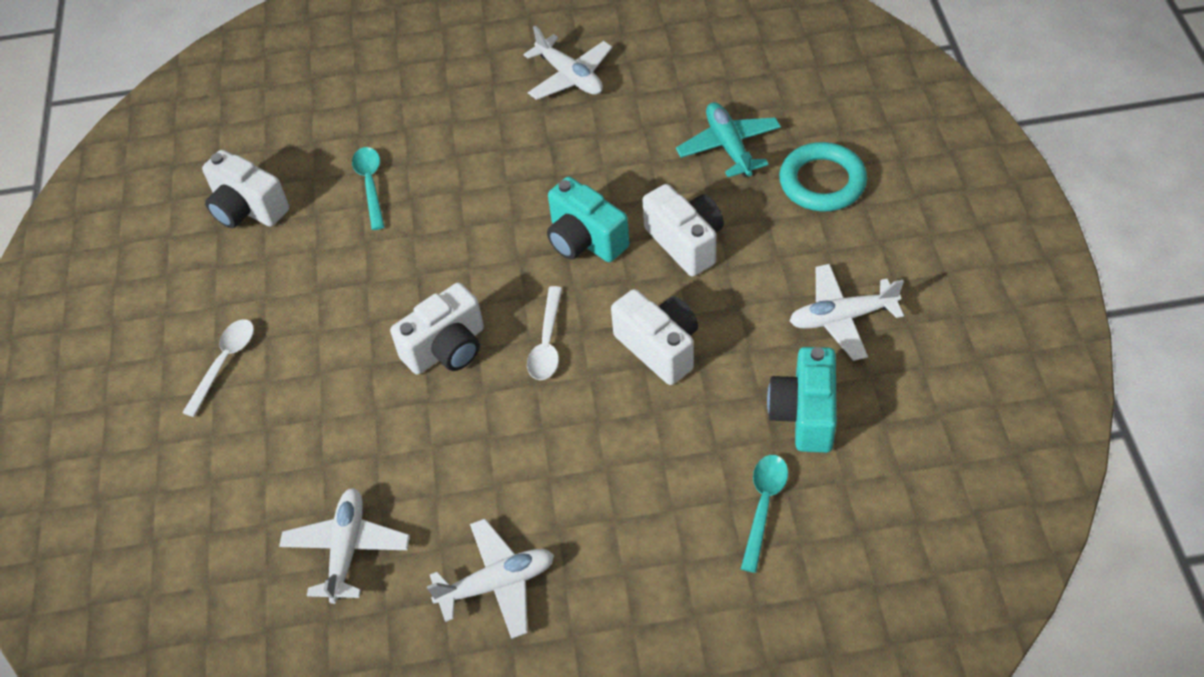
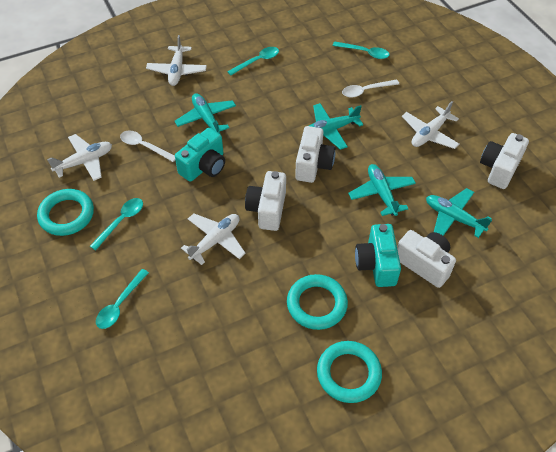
turquoise plane: 1 -> 4
turquoise ring: 1 -> 3
turquoise spoon: 2 -> 4

